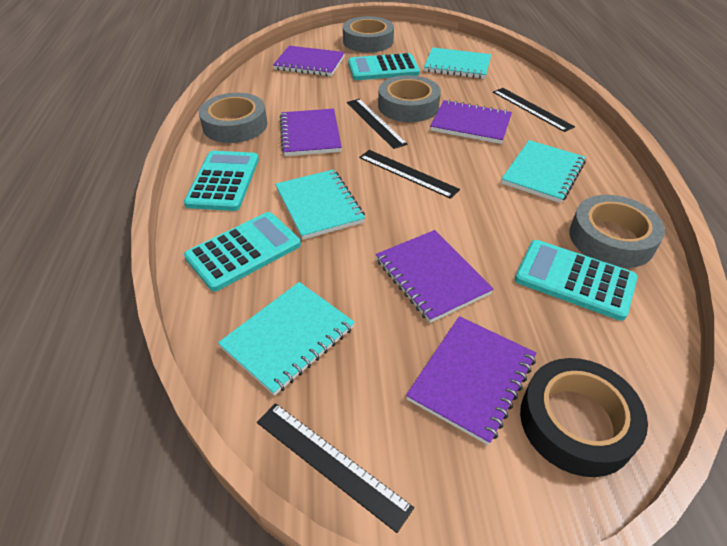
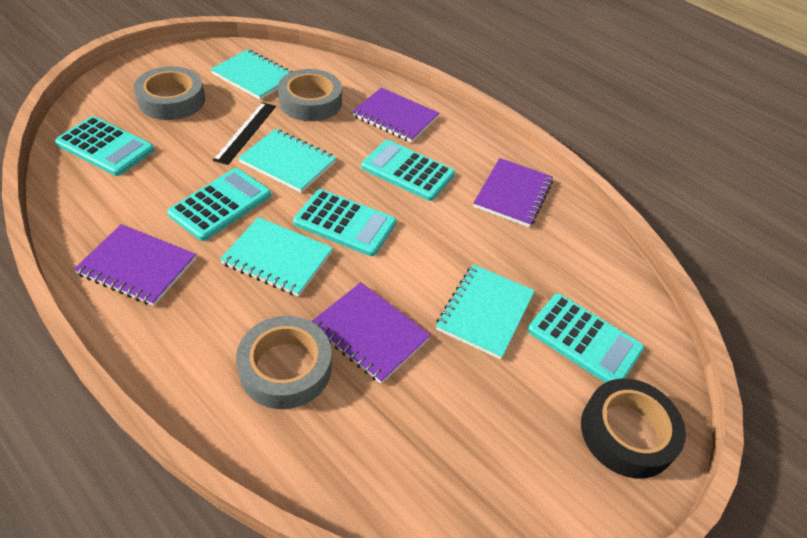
black ruler: 4 -> 1
grey tape: 4 -> 3
purple notebook: 5 -> 4
turquoise calculator: 4 -> 5

